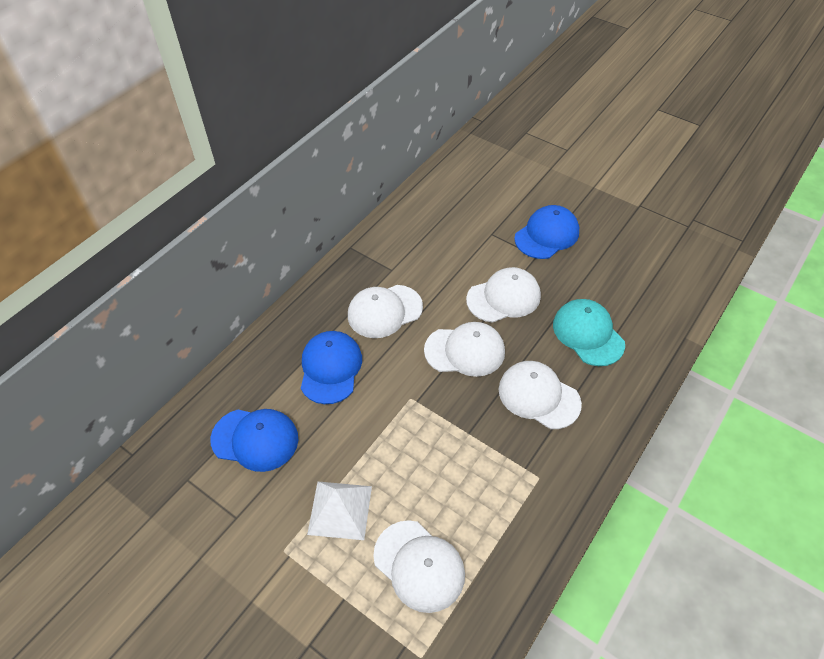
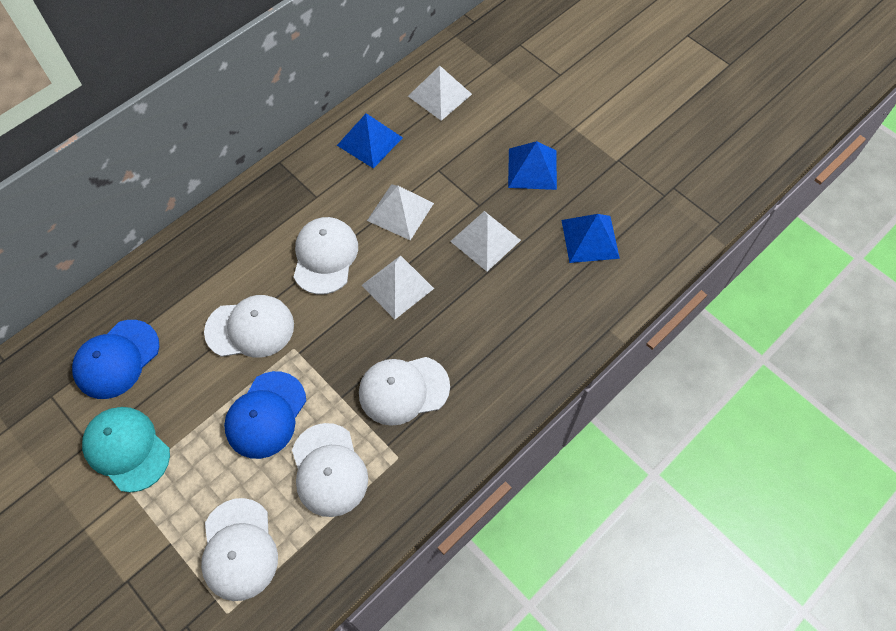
blue cap: 3 -> 2
blue pyramid: 0 -> 3
white pyramid: 1 -> 4

